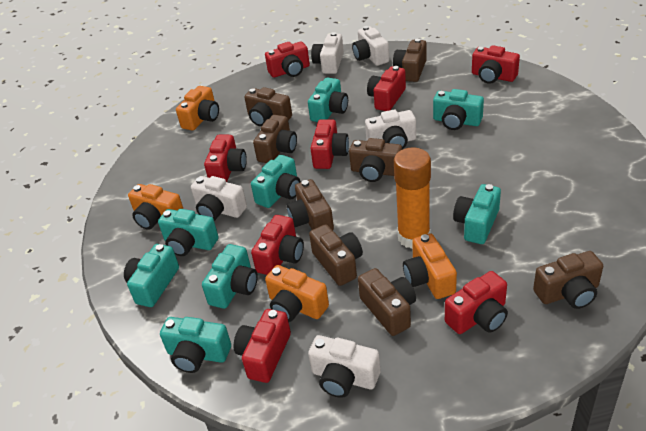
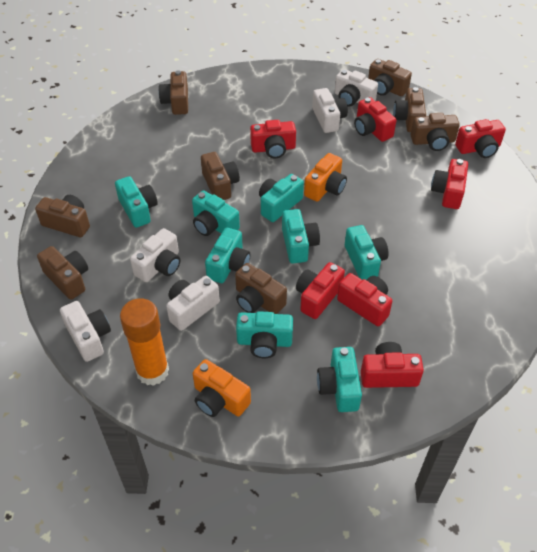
orange camera: 4 -> 2
red camera: 8 -> 7

